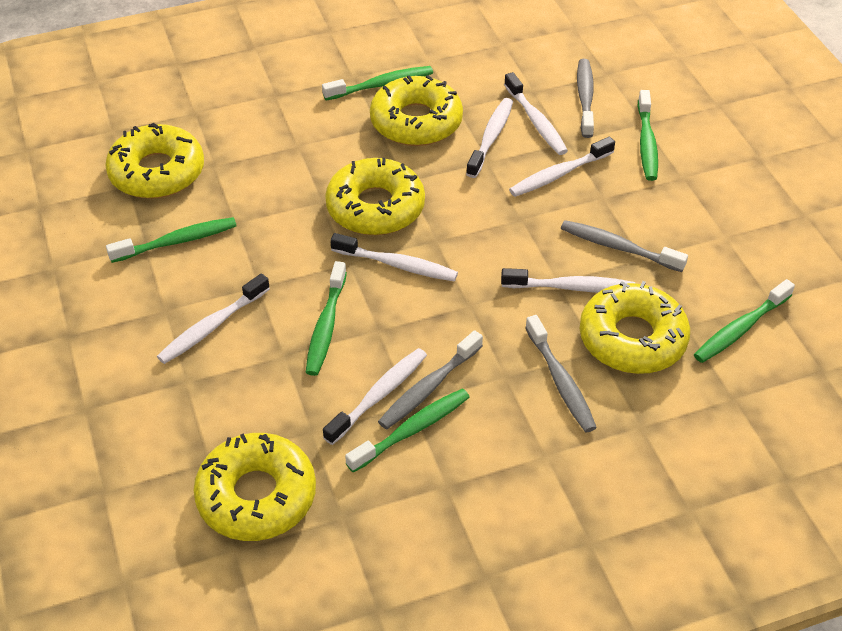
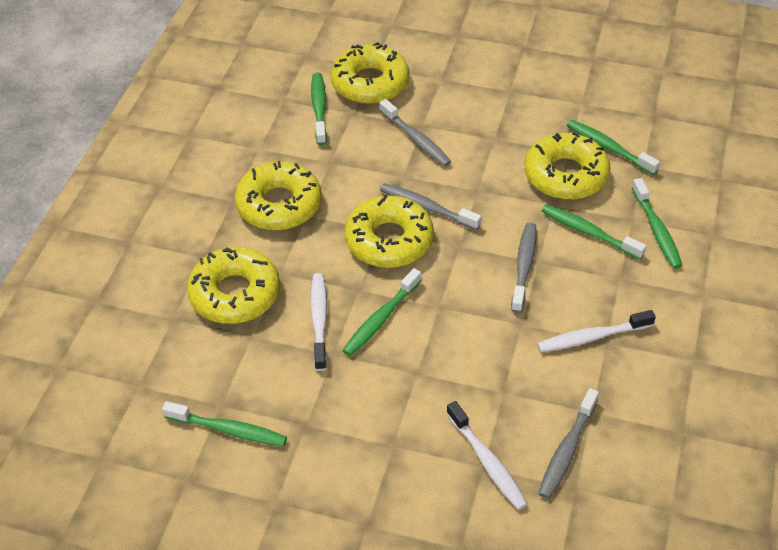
white toothbrush: 7 -> 3

